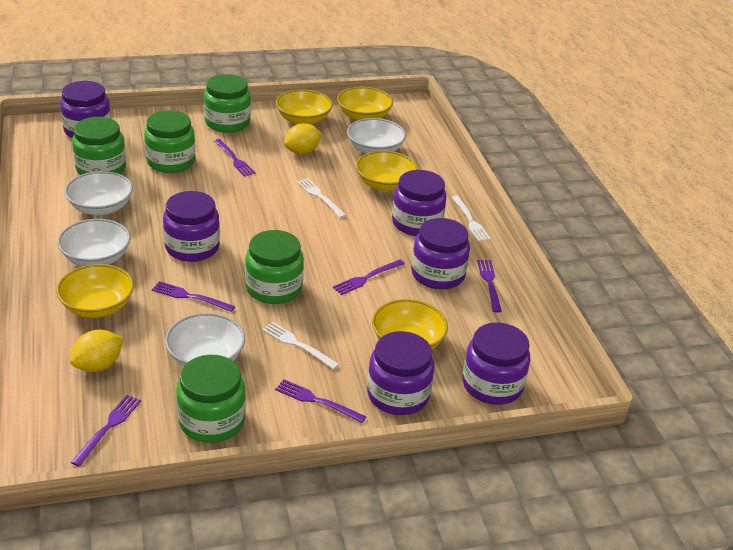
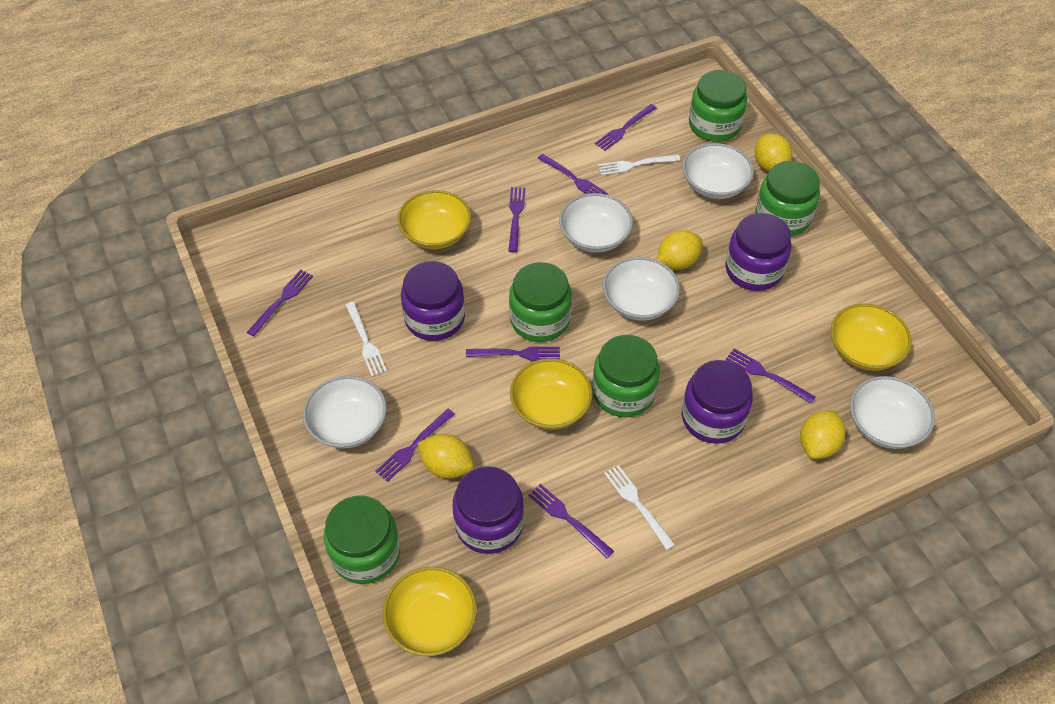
purple fork: 6 -> 8
purple jar: 6 -> 4
white bowl: 4 -> 5
yellow bowl: 5 -> 4
yellow lemon: 2 -> 4

